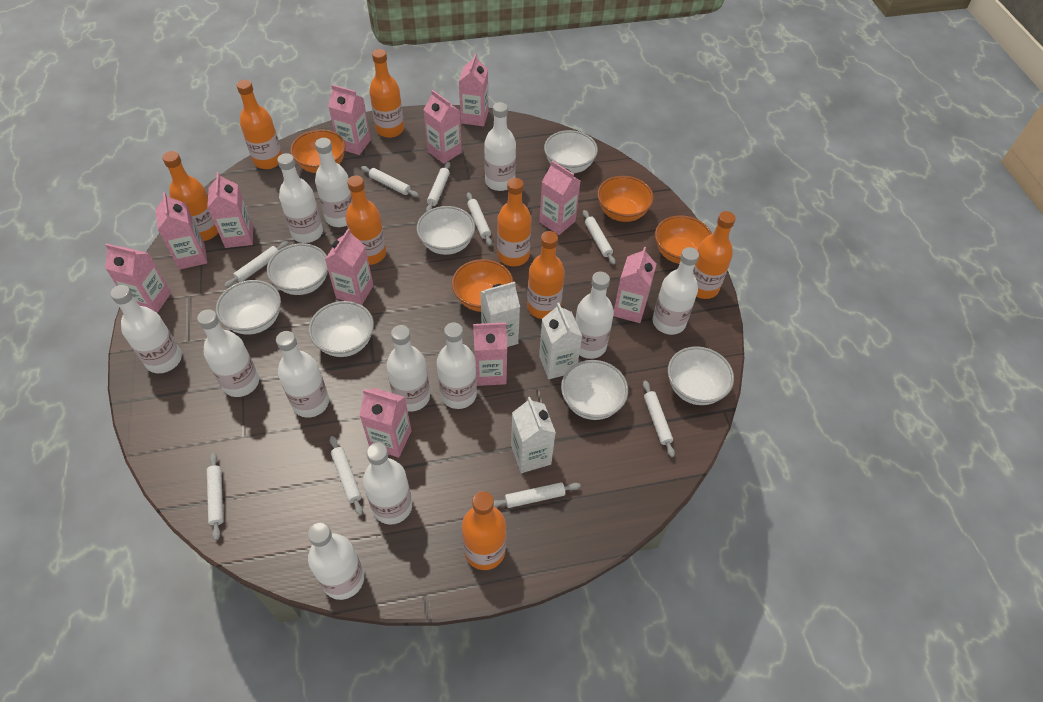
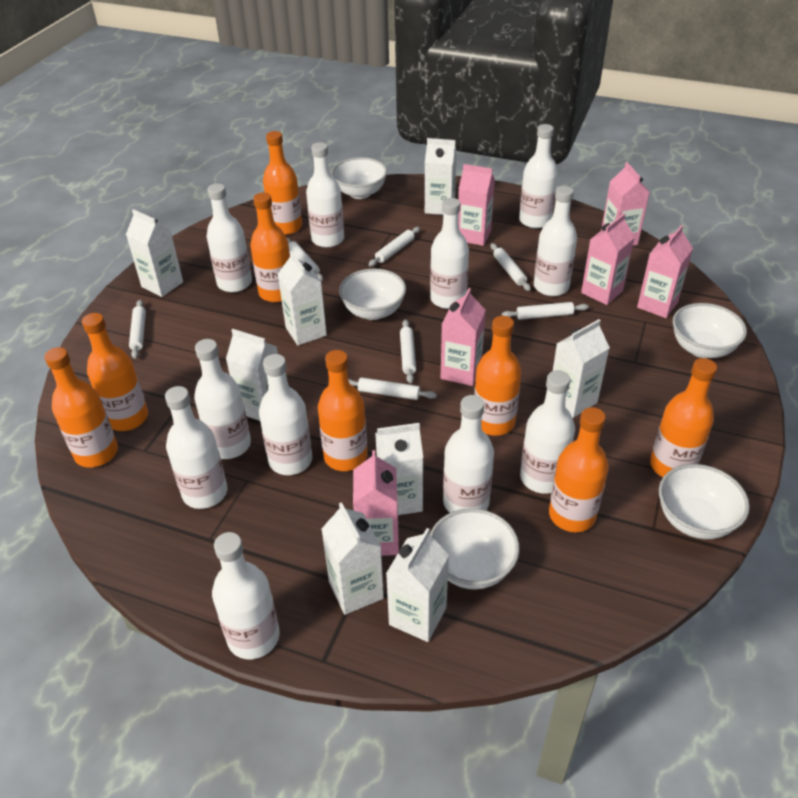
orange bowl: 4 -> 0
pink carton: 11 -> 6
white bottle: 12 -> 11
white bowl: 7 -> 5
white carton: 3 -> 8
white rolling pin: 9 -> 7

